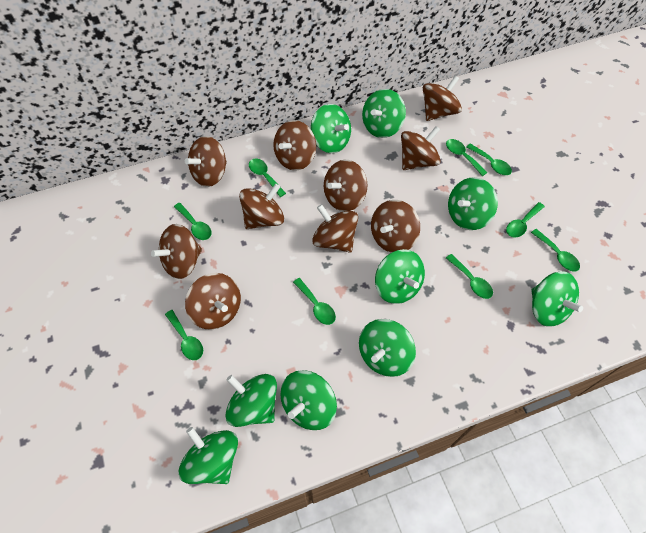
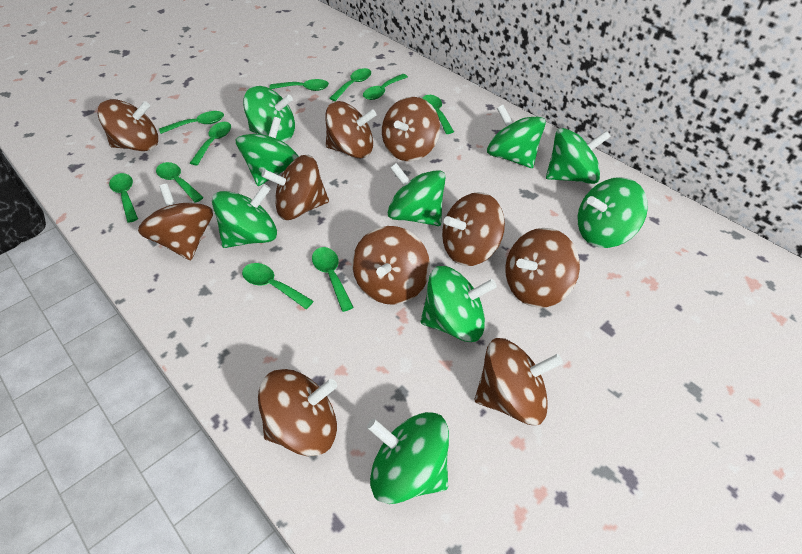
green spoon: 9 -> 10

